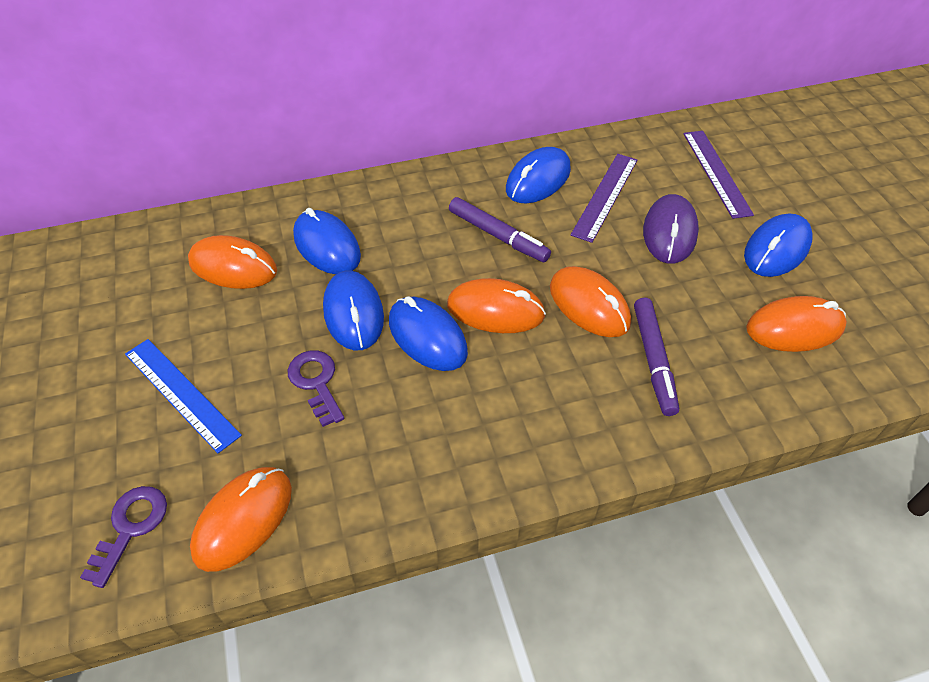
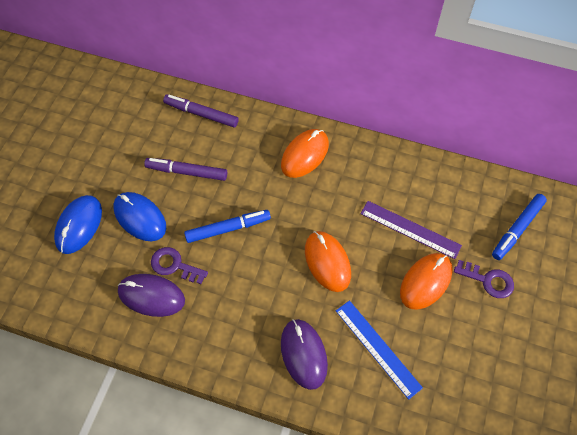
blue marker: 0 -> 2
blue mouse: 5 -> 2
orange mouse: 5 -> 3
purple mouse: 1 -> 2
purple ruler: 2 -> 1

